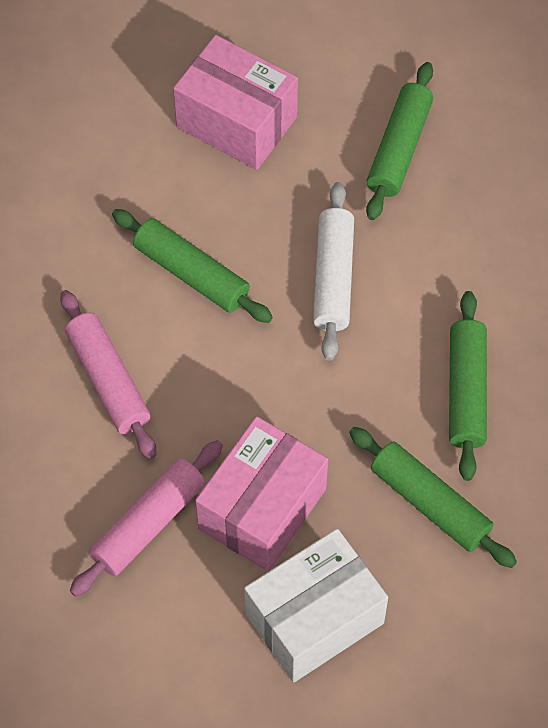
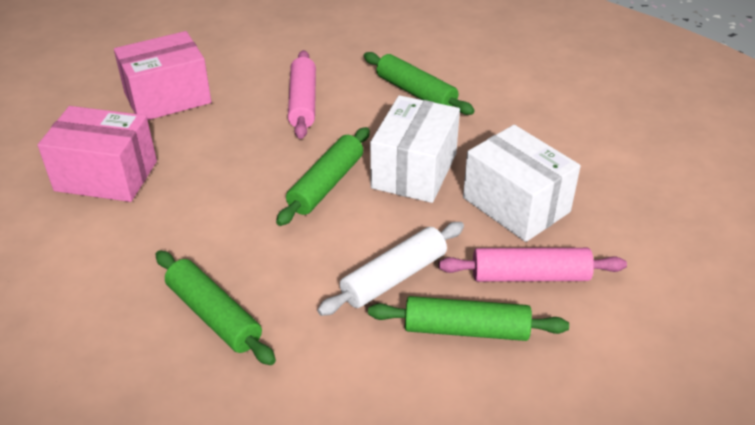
white box: 1 -> 2

